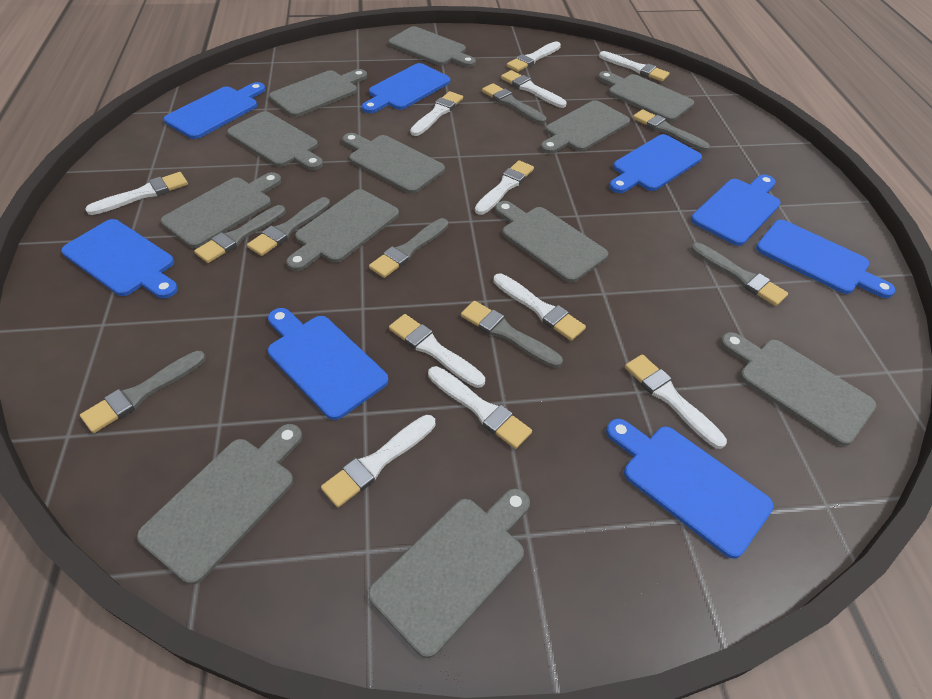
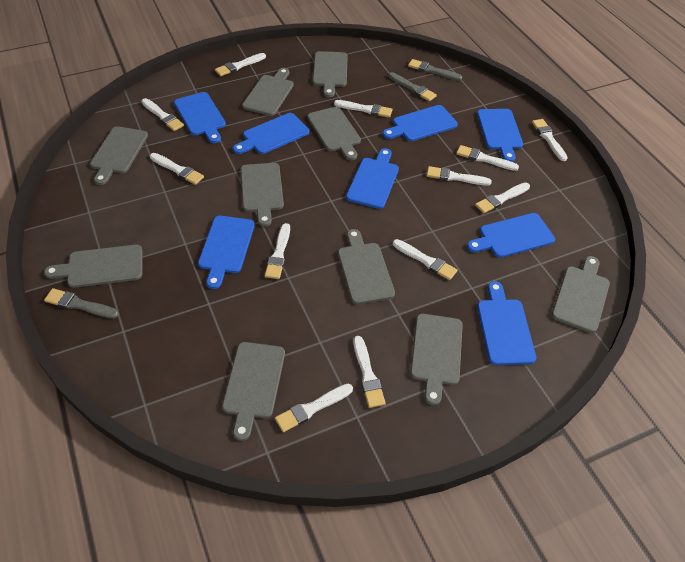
grey brush: 8 -> 3
grey cutting board: 12 -> 10
white brush: 11 -> 12

